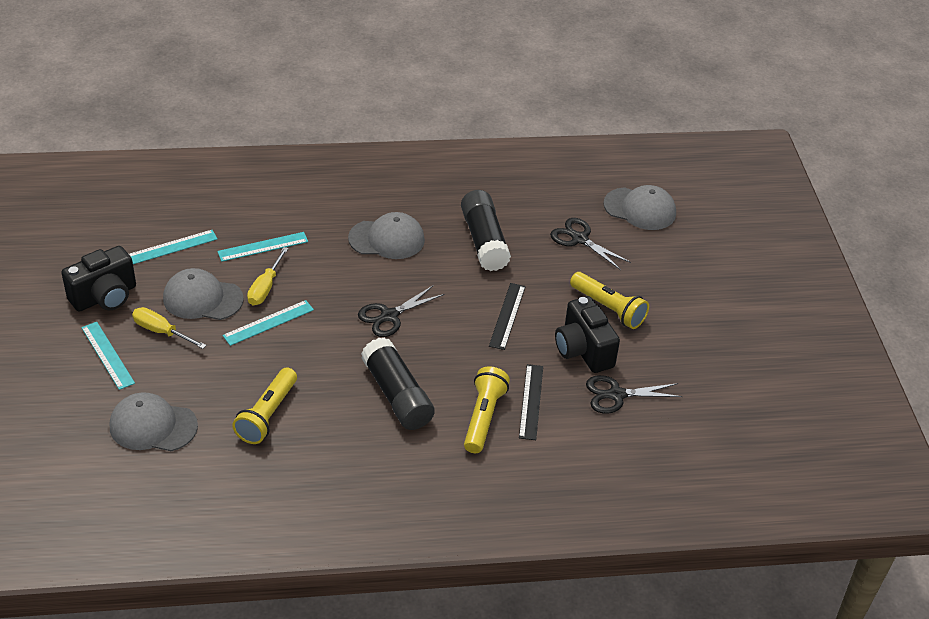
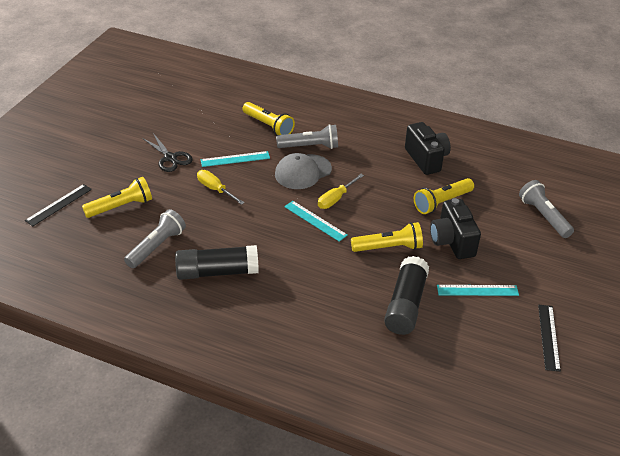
black scissors: 3 -> 1
grey cap: 4 -> 1
grey flashlight: 0 -> 3
turquoise ruler: 4 -> 3
yellow flashlight: 3 -> 4

